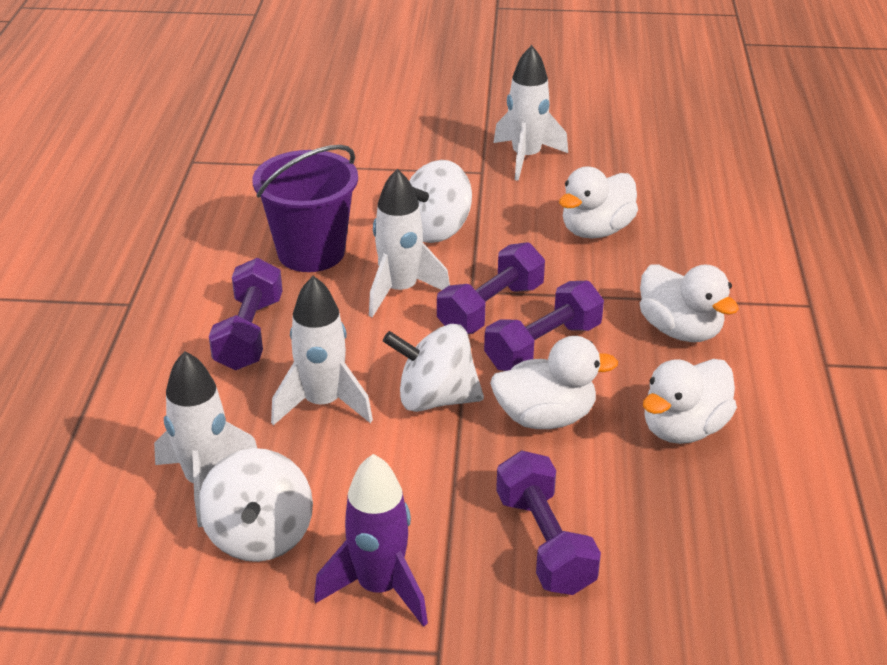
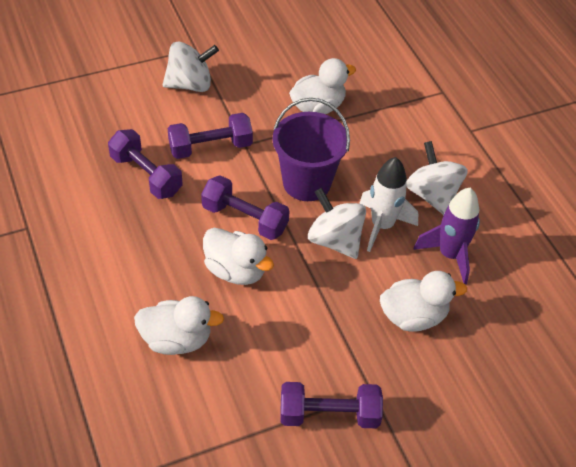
white rocket: 4 -> 1

